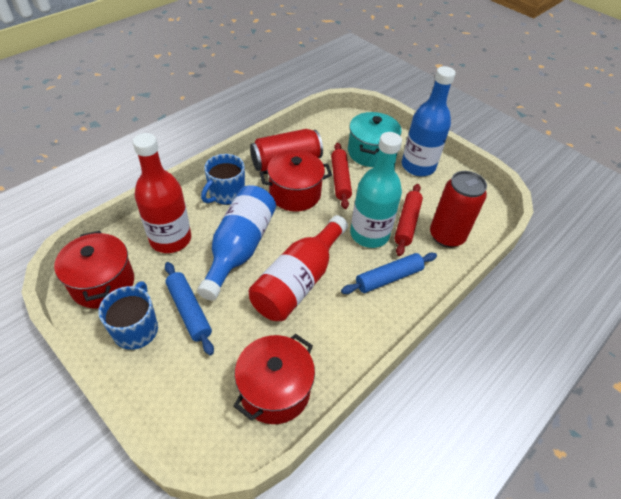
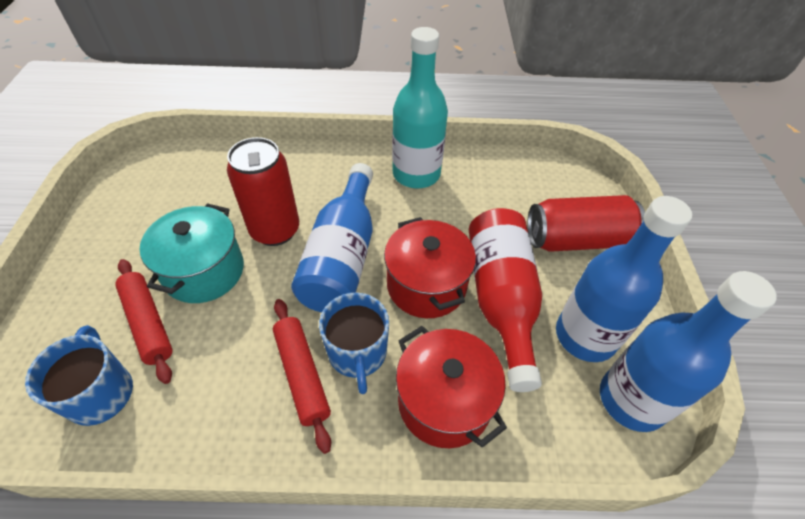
blue bottle: 2 -> 3
blue rolling pin: 2 -> 0
red bottle: 2 -> 1
red pot: 3 -> 2

